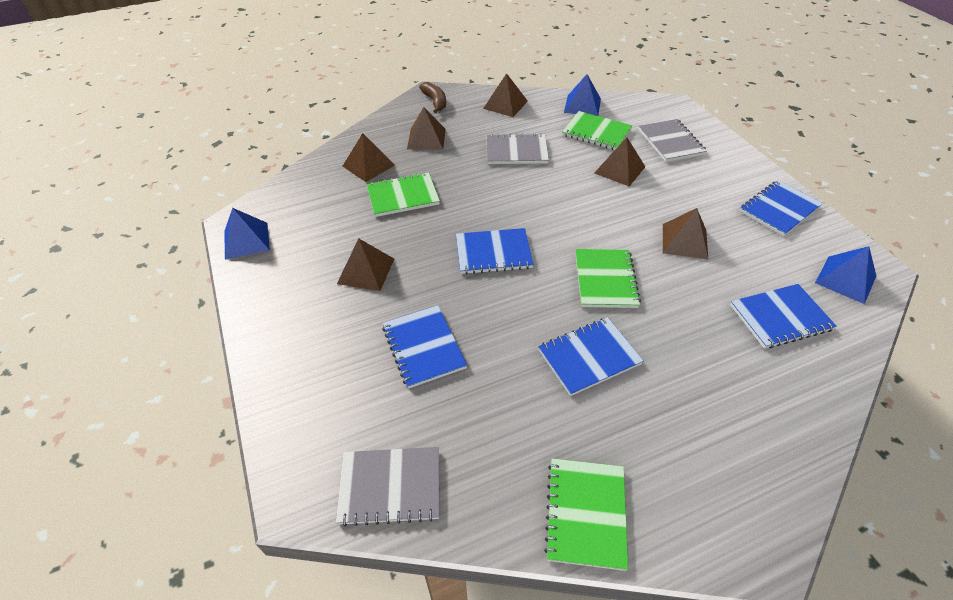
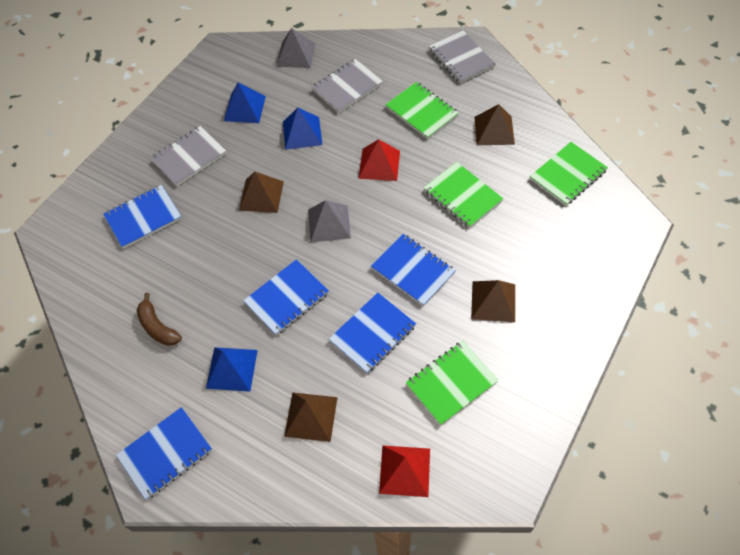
brown pyramid: 6 -> 4
grey pyramid: 0 -> 2
red pyramid: 0 -> 2

